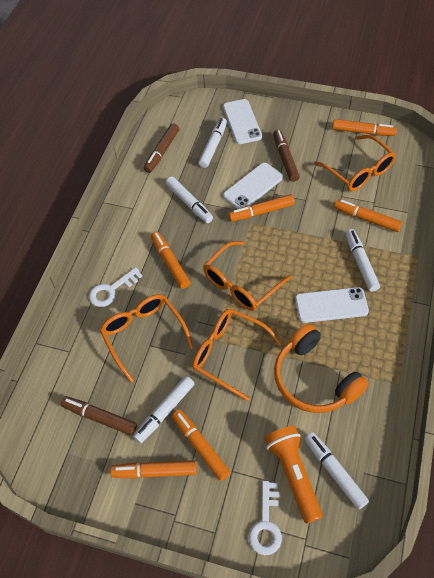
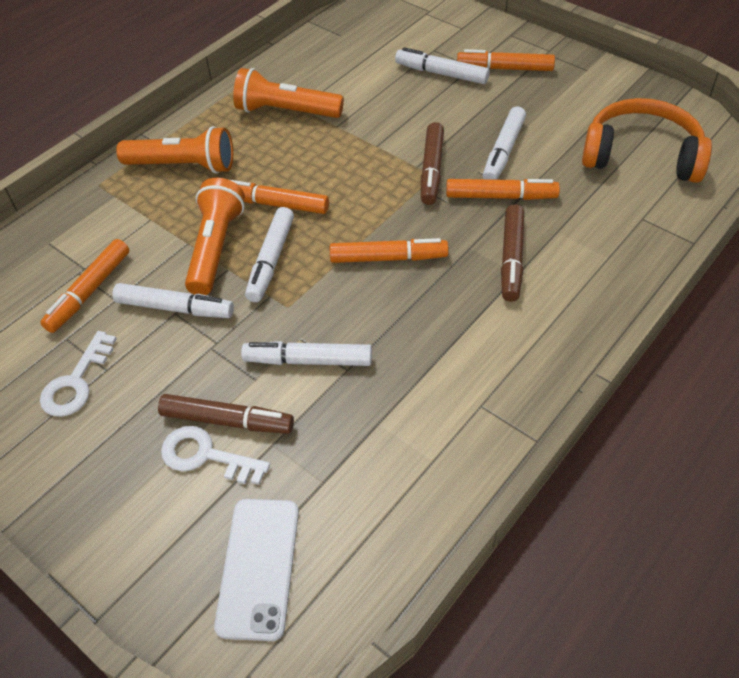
orange flashlight: 1 -> 3
orange glasses: 4 -> 0
orange marker: 6 -> 5
white phone: 3 -> 1

